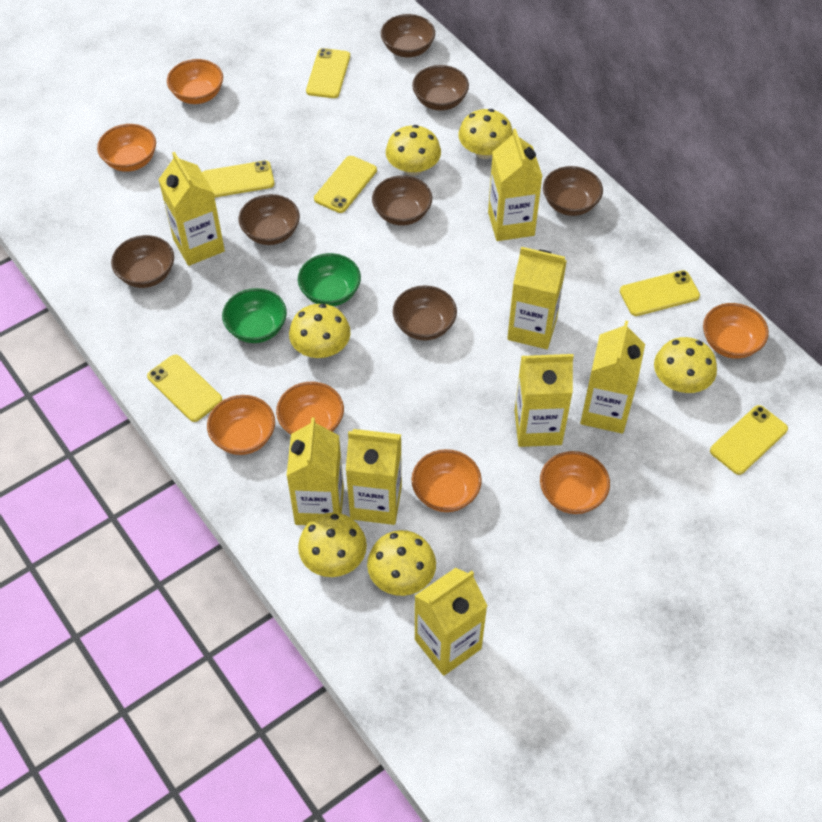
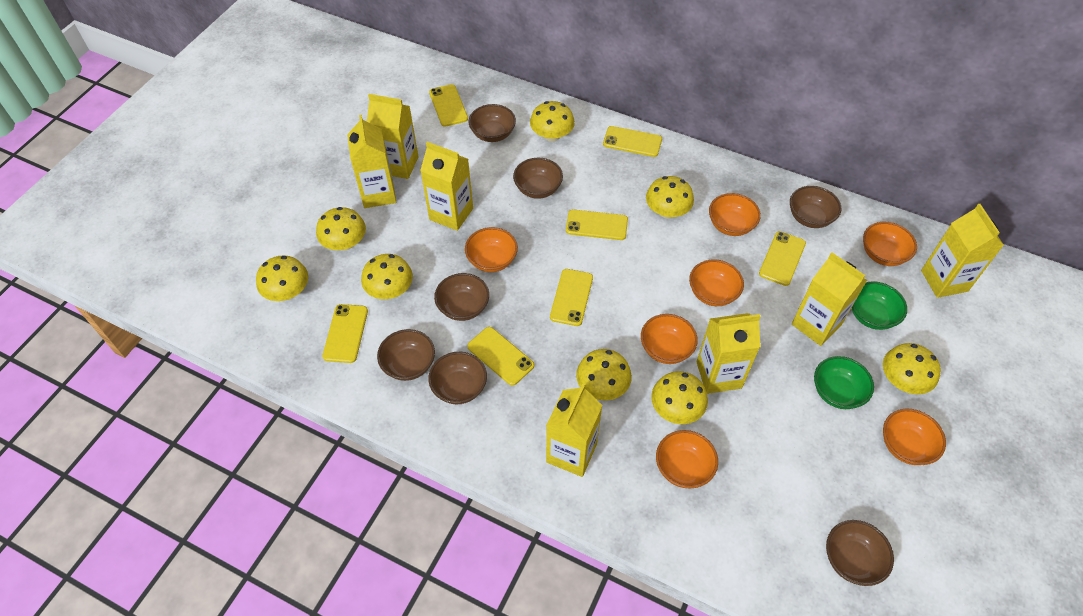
yellow carton: 8 -> 7
yellow mushroom: 6 -> 8
yellow phone: 6 -> 7

